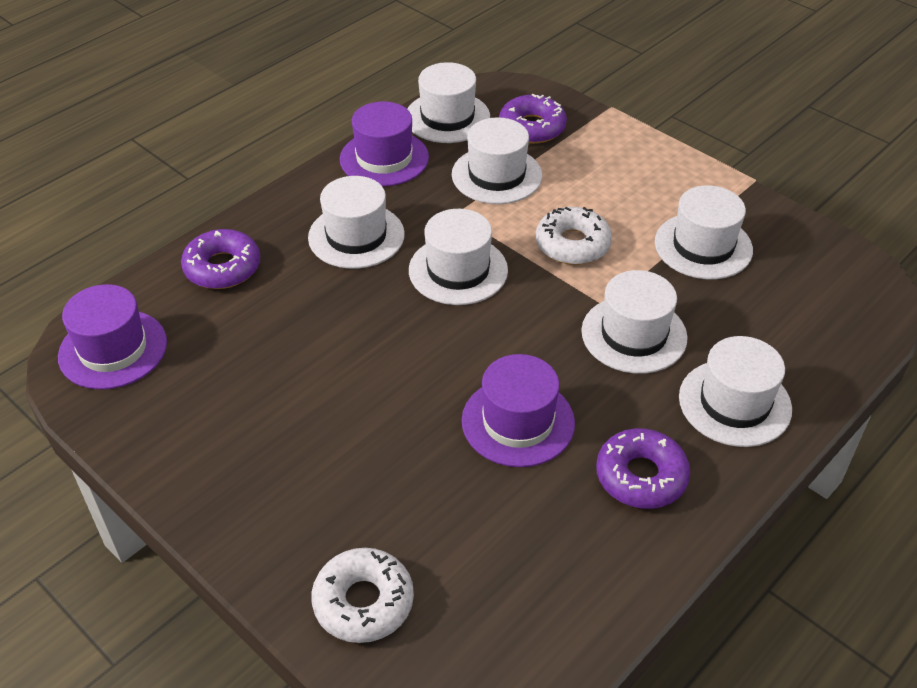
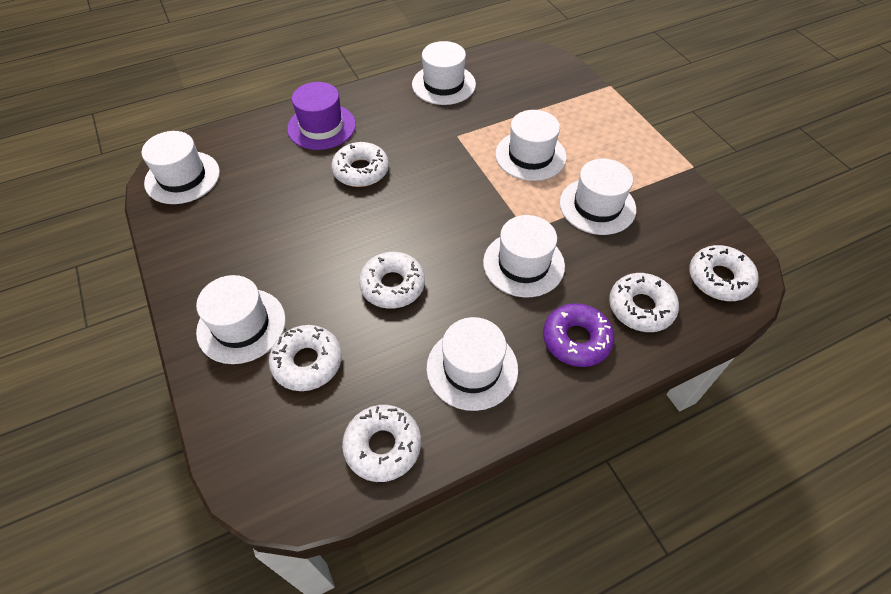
purple donut: 3 -> 1
purple hat: 3 -> 1
white donut: 2 -> 6

